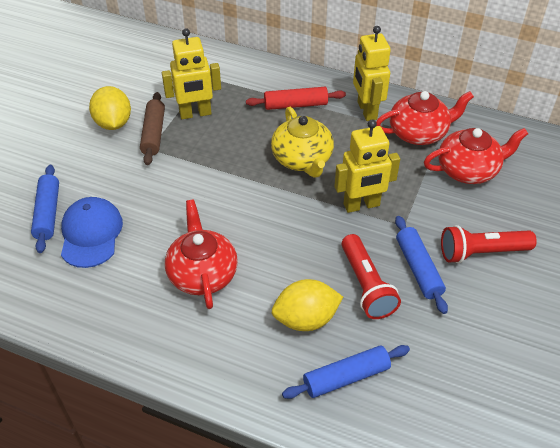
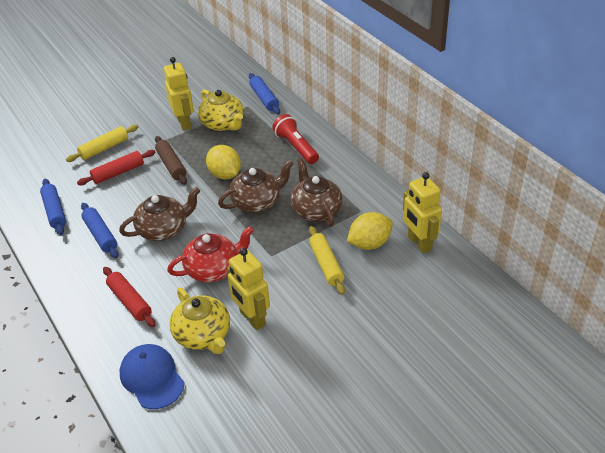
brown teapot: 0 -> 3
red flashlight: 2 -> 1
red rolling pin: 1 -> 2
red teapot: 3 -> 1
yellow rolling pin: 0 -> 2
yellow teapot: 1 -> 2

